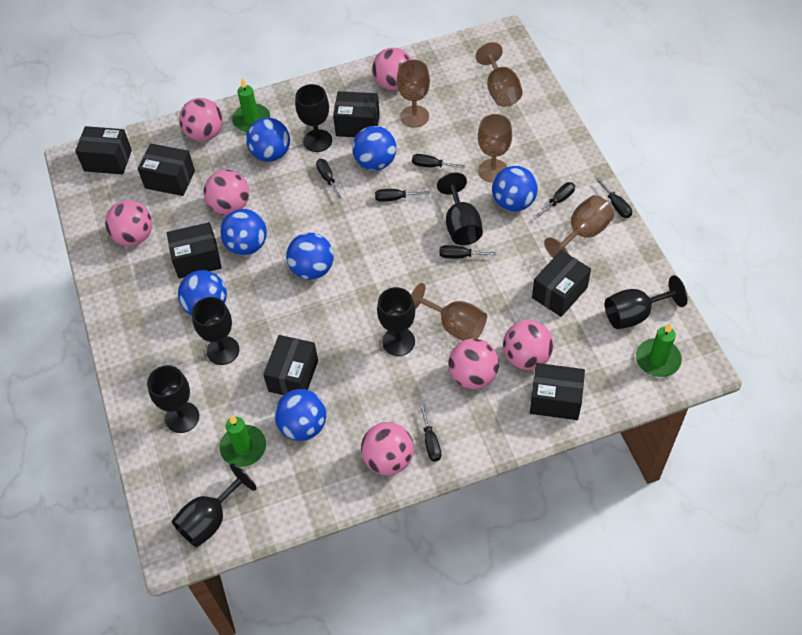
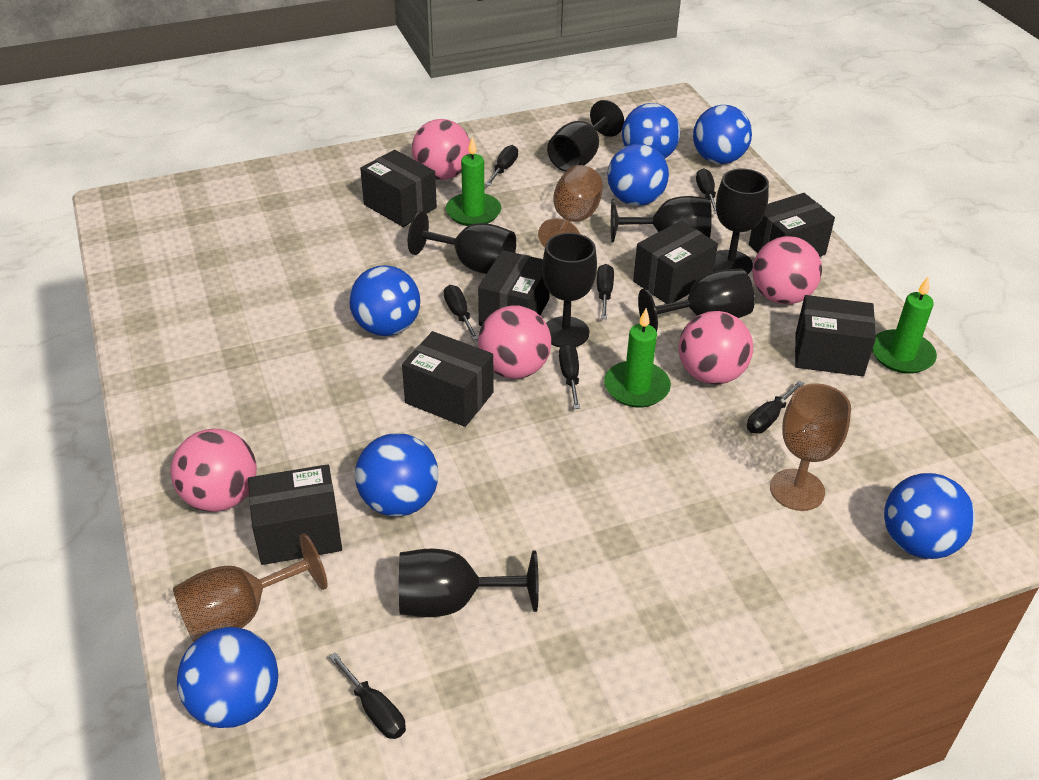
brown goblet: 5 -> 3
pink ball: 7 -> 5

